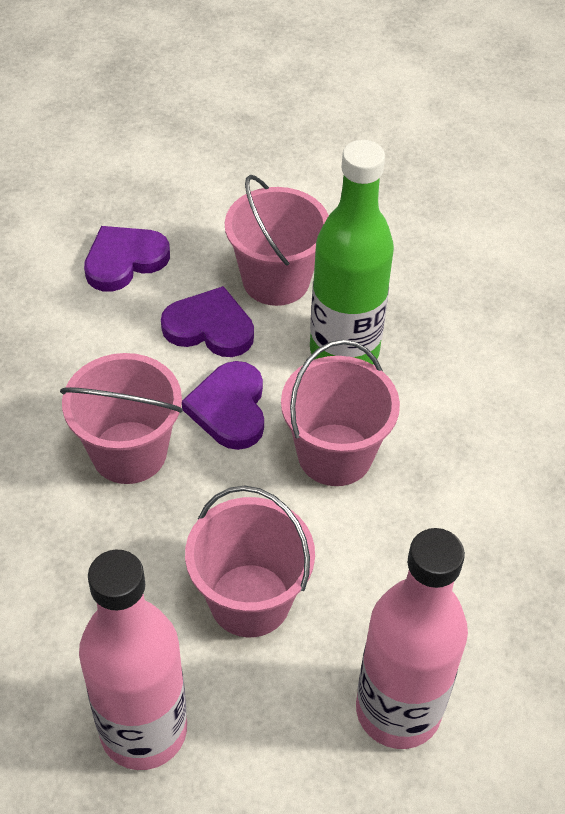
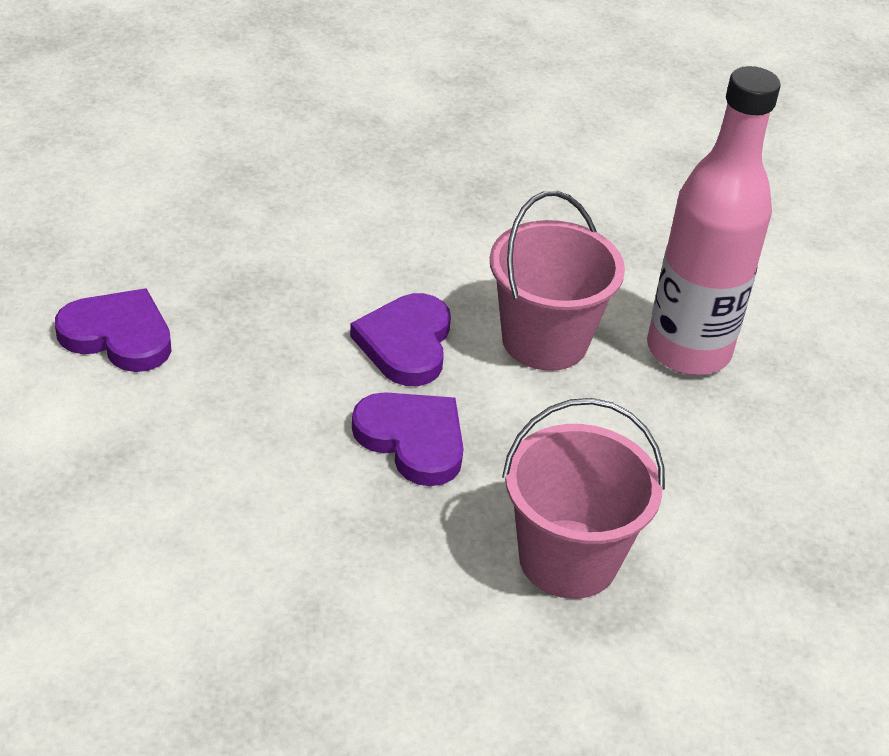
green bottle: 1 -> 0
pink bottle: 2 -> 1
pink bucket: 4 -> 2

